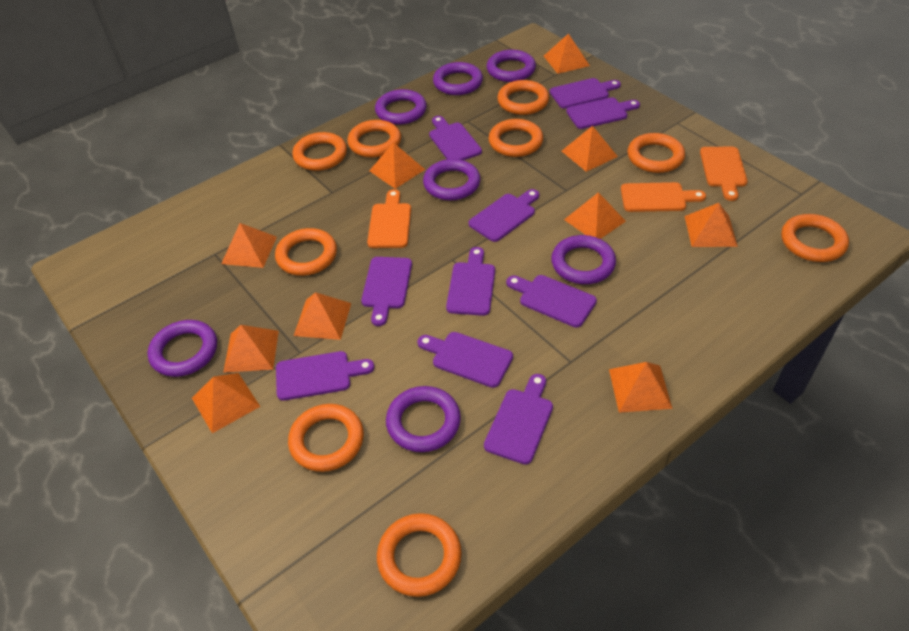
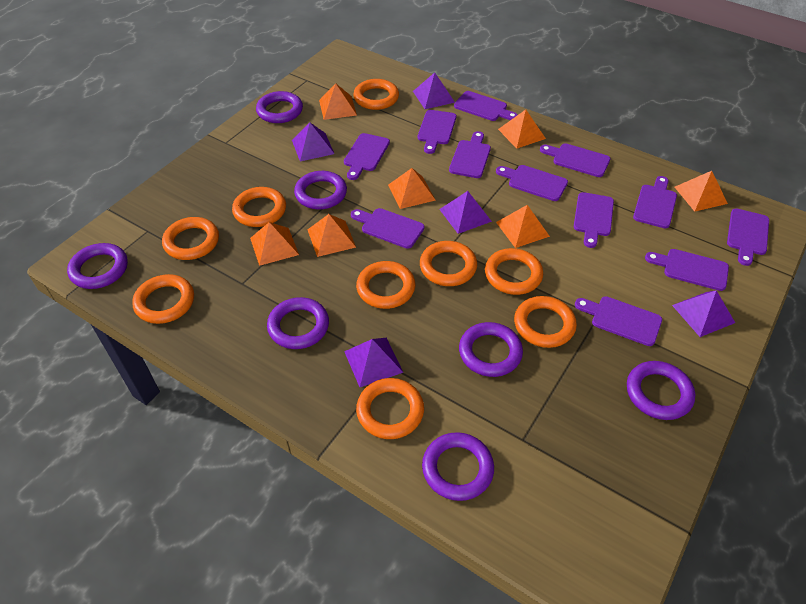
orange cutting board: 3 -> 0
orange pyramid: 10 -> 7
purple cutting board: 10 -> 12
purple pyramid: 0 -> 5

